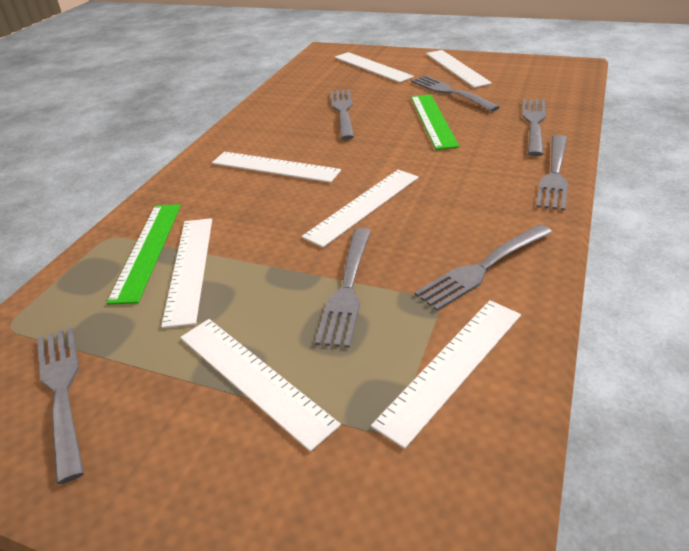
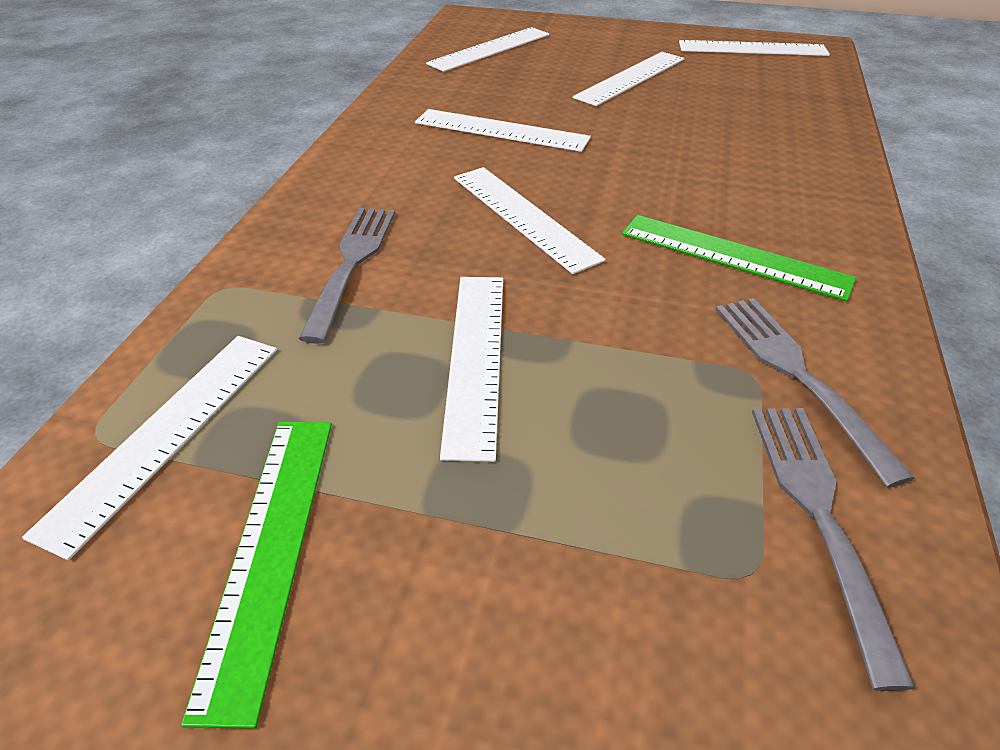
grey fork: 7 -> 3

